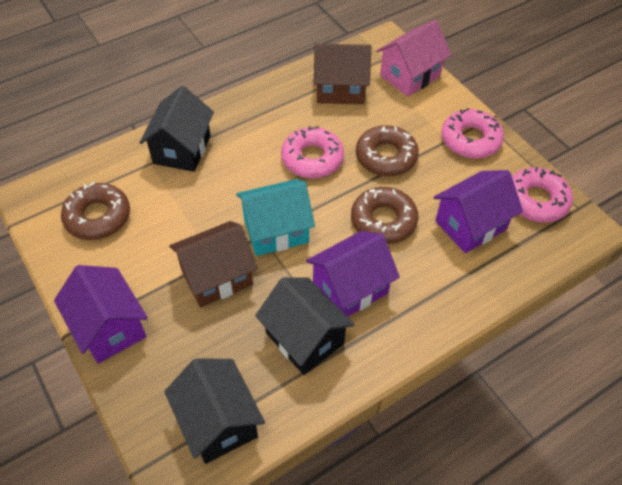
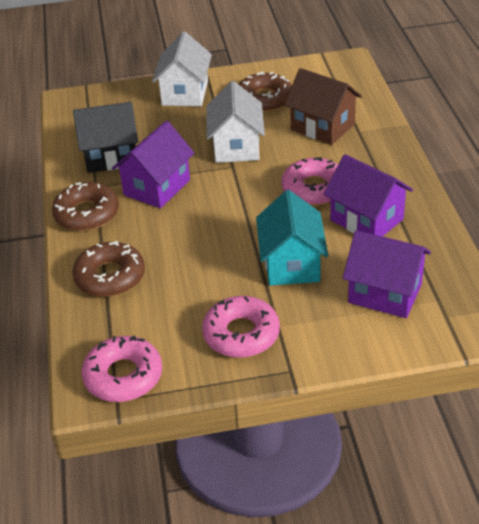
black house: 3 -> 1
brown house: 2 -> 1
pink house: 1 -> 0
white house: 0 -> 2

